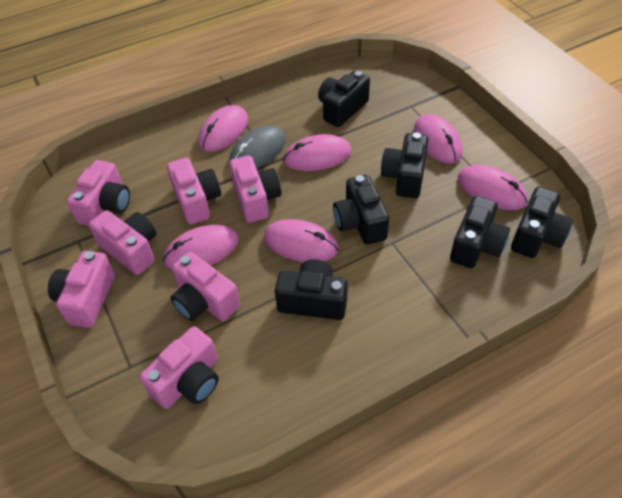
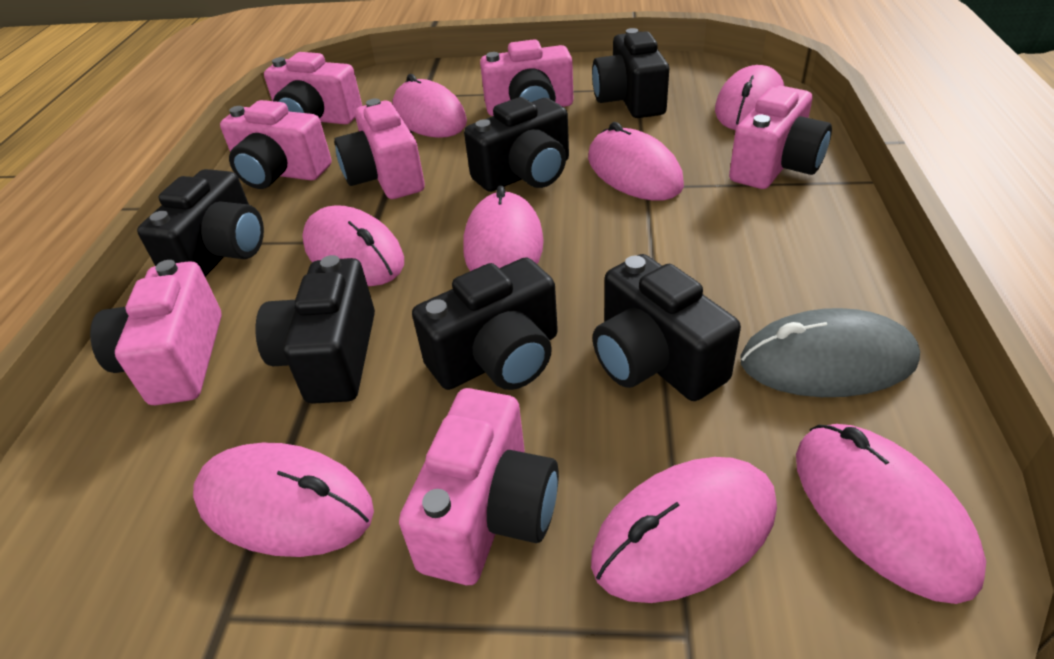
pink mouse: 6 -> 8

